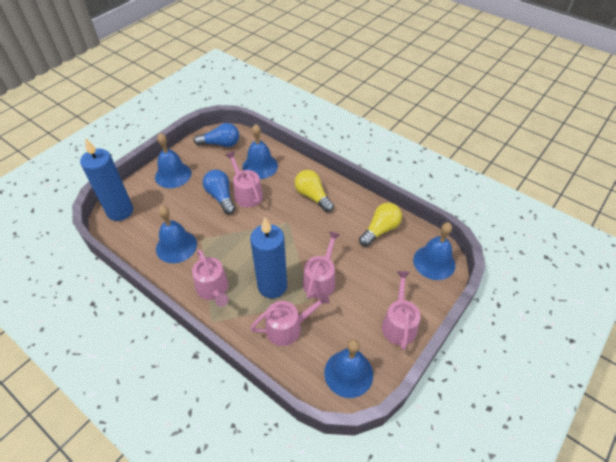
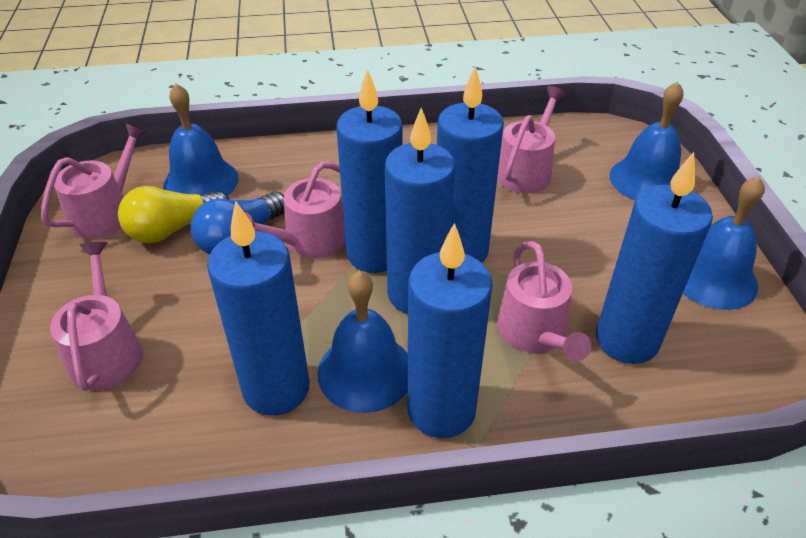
blue bell: 5 -> 4
blue candle: 2 -> 6
blue light bulb: 2 -> 1
yellow light bulb: 2 -> 1

